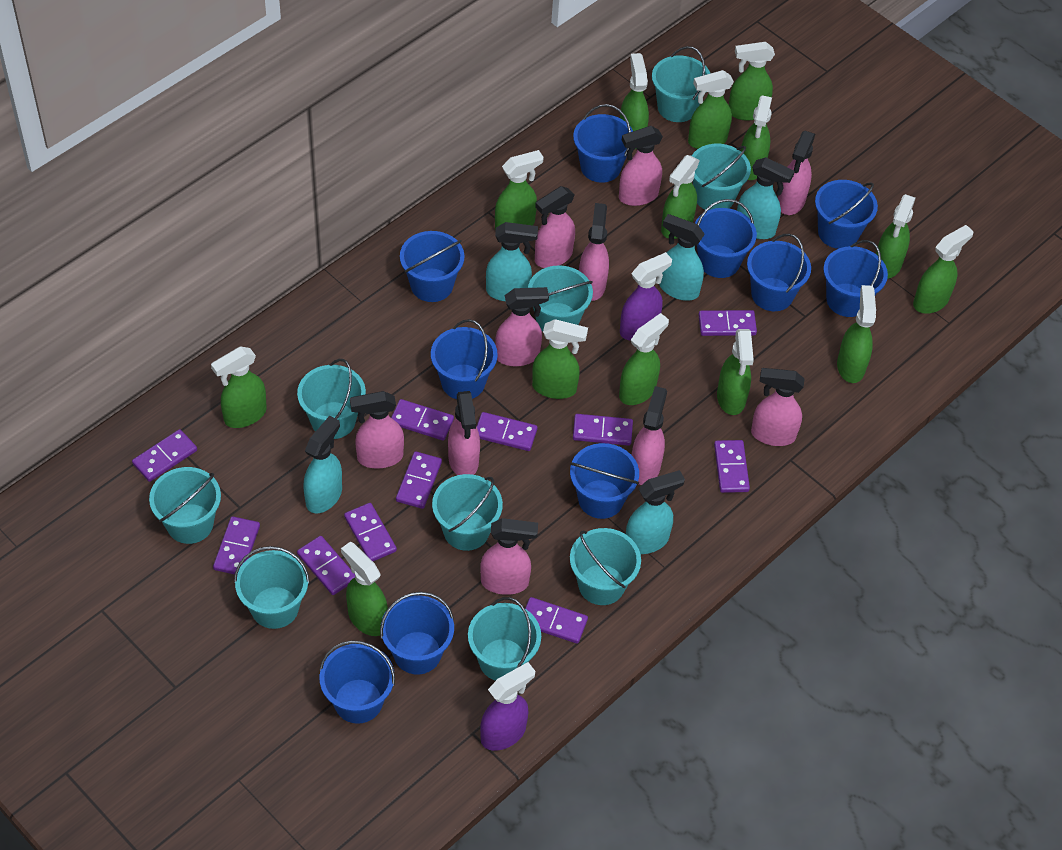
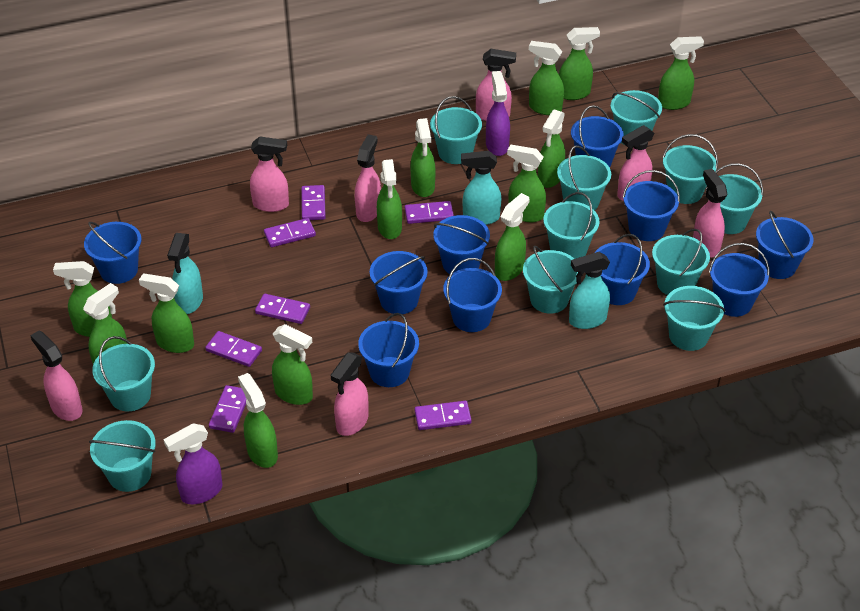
green spray bottle: 14 -> 13
pink spray bottle: 10 -> 7
purple domino: 11 -> 7
turquoise bucket: 9 -> 11
turquoise spray bottle: 5 -> 3

